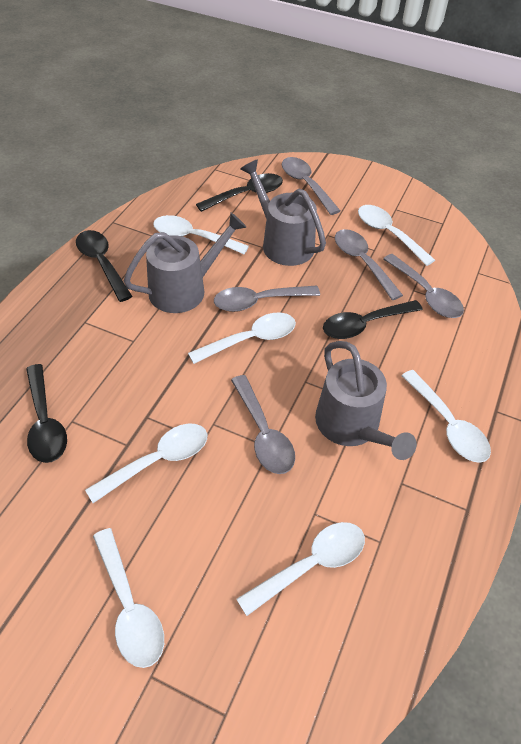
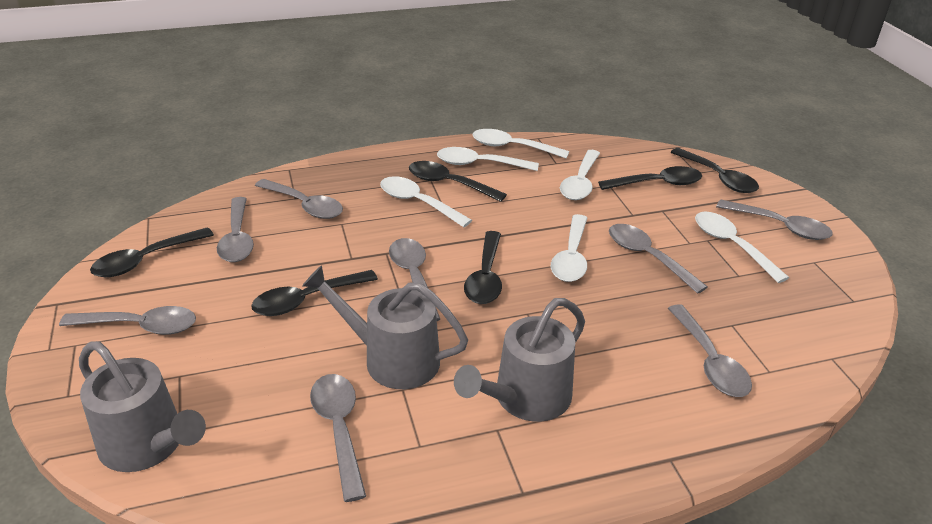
black spoon: 4 -> 6
grey spoon: 5 -> 8
white spoon: 7 -> 6

